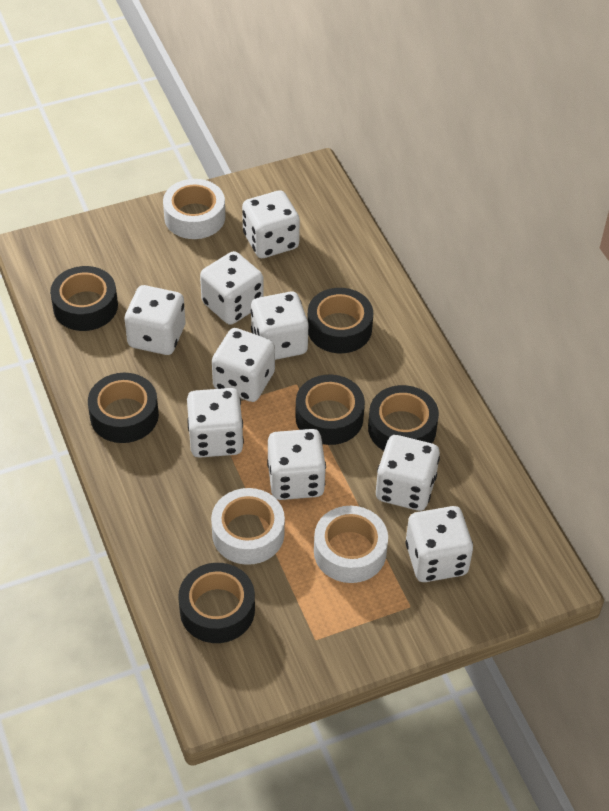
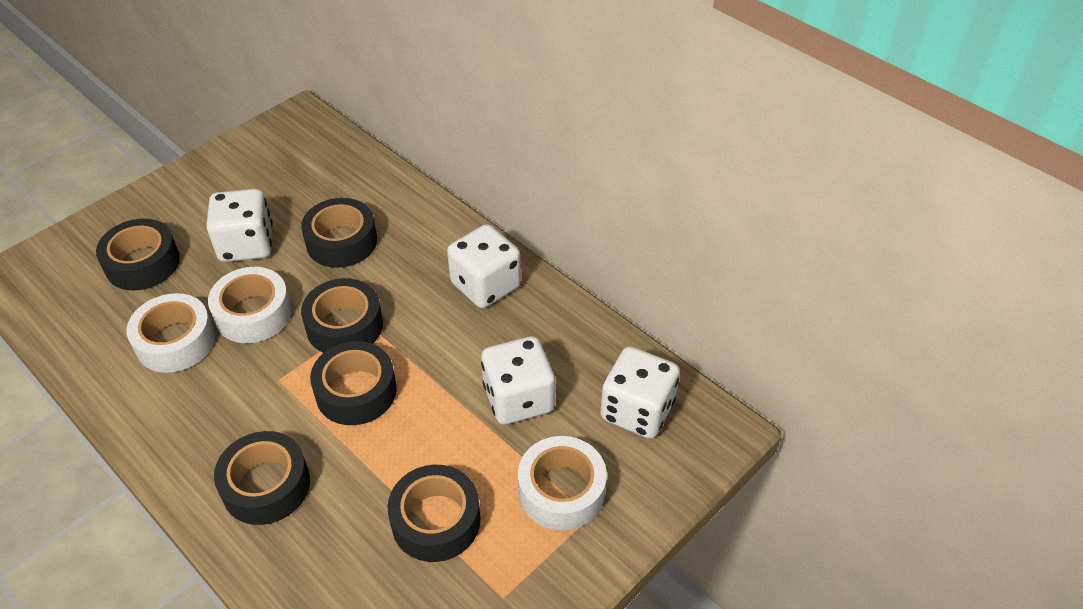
white dice: 9 -> 4

